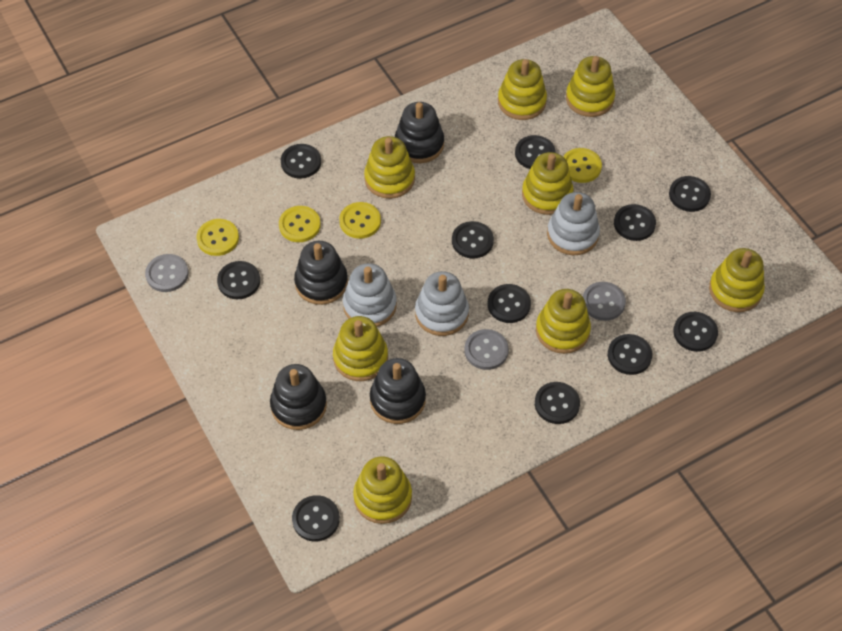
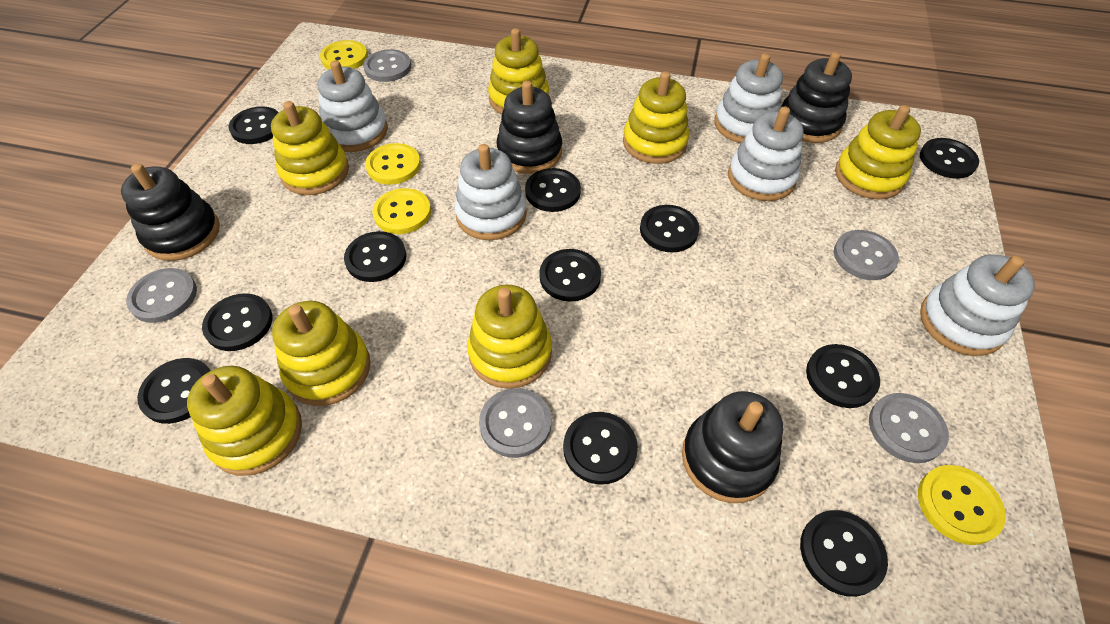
grey button: 3 -> 5
white stacking toy: 3 -> 5
yellow stacking toy: 8 -> 7

